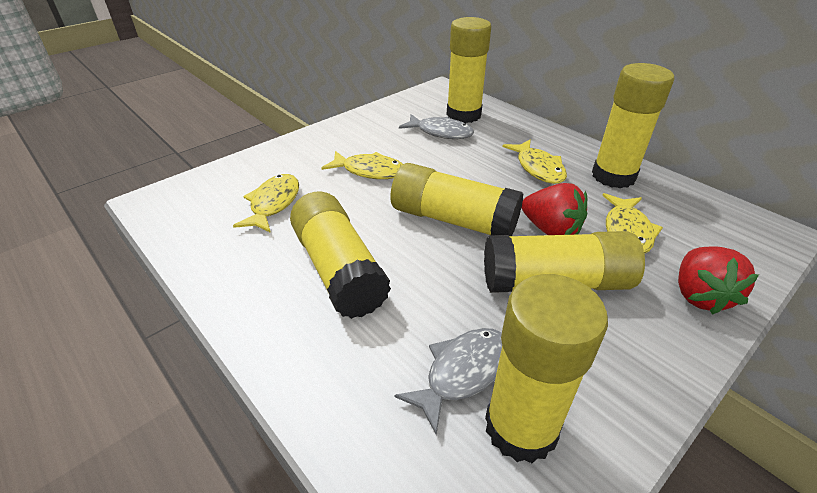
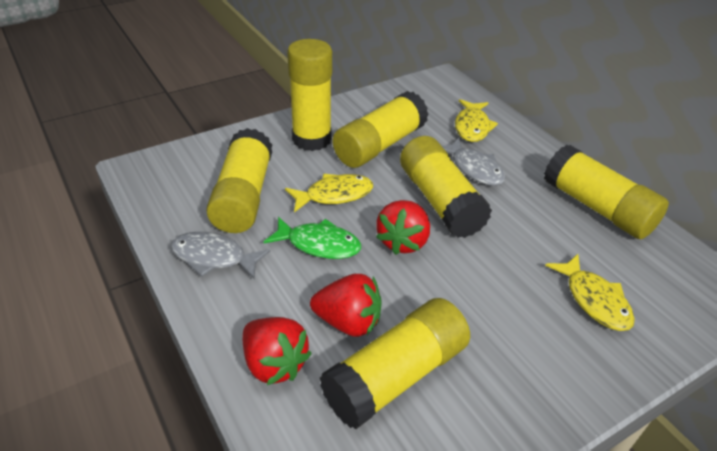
green fish: 0 -> 1
red strawberry: 2 -> 3
yellow fish: 4 -> 3

